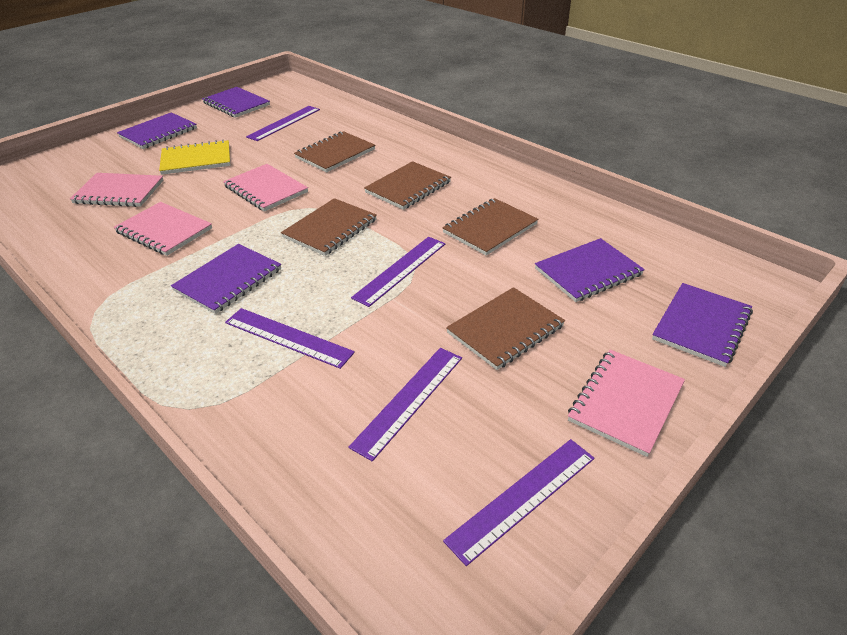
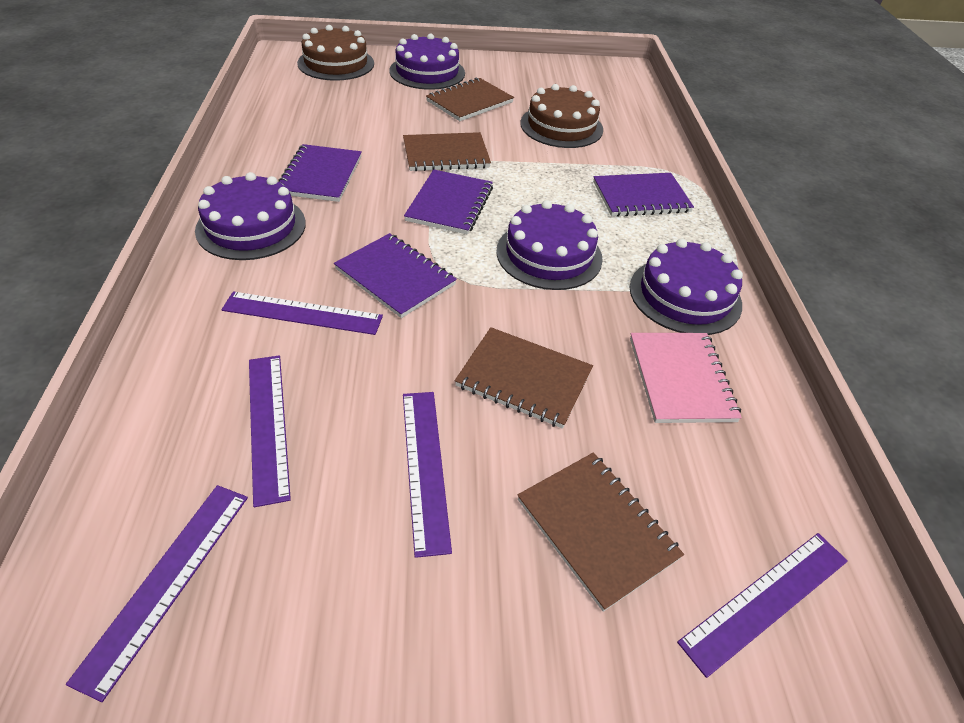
brown cake: 0 -> 2
brown notebook: 5 -> 4
pink notebook: 4 -> 1
purple cake: 0 -> 4
purple notebook: 5 -> 4
yellow notebook: 1 -> 0

